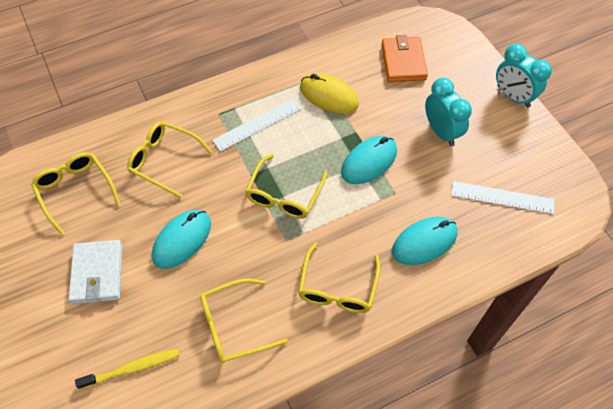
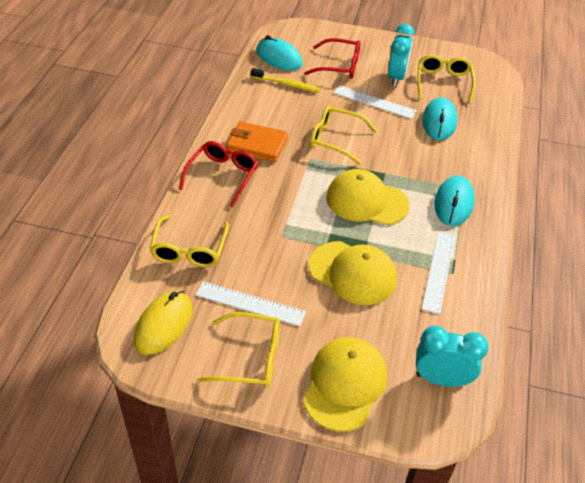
red glasses: 0 -> 2
white ruler: 2 -> 3
white wallet: 1 -> 0
yellow cap: 0 -> 3
yellow glasses: 5 -> 4

